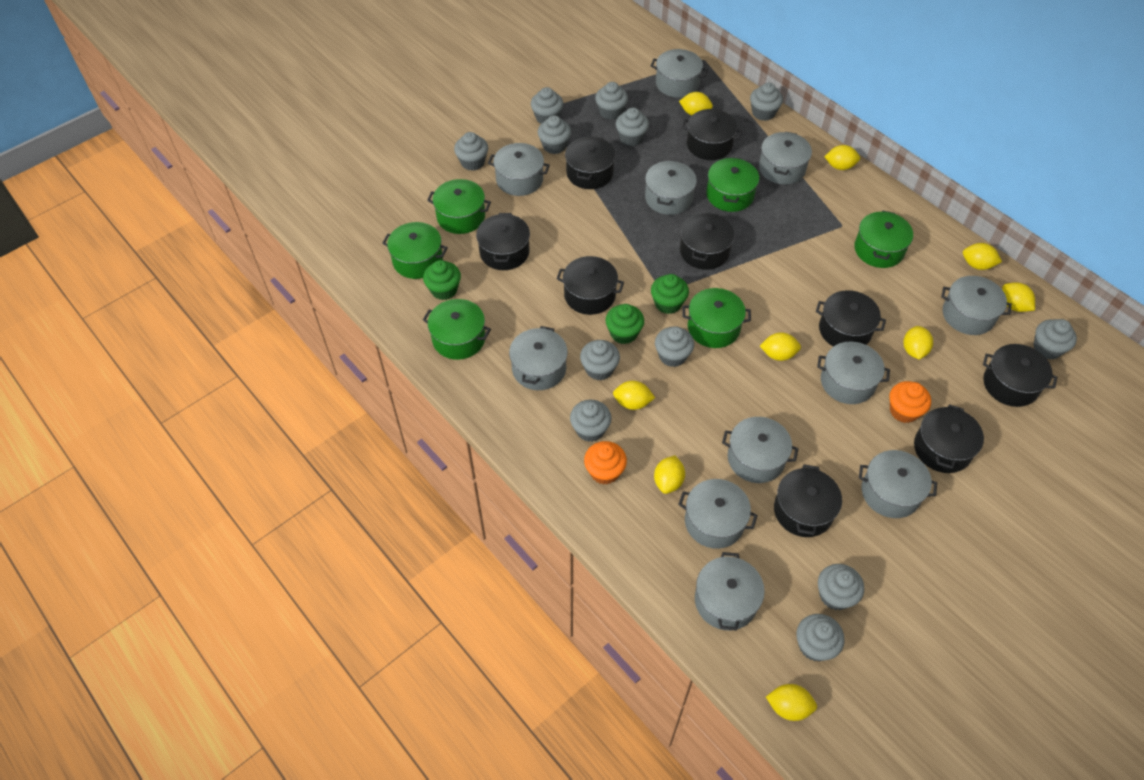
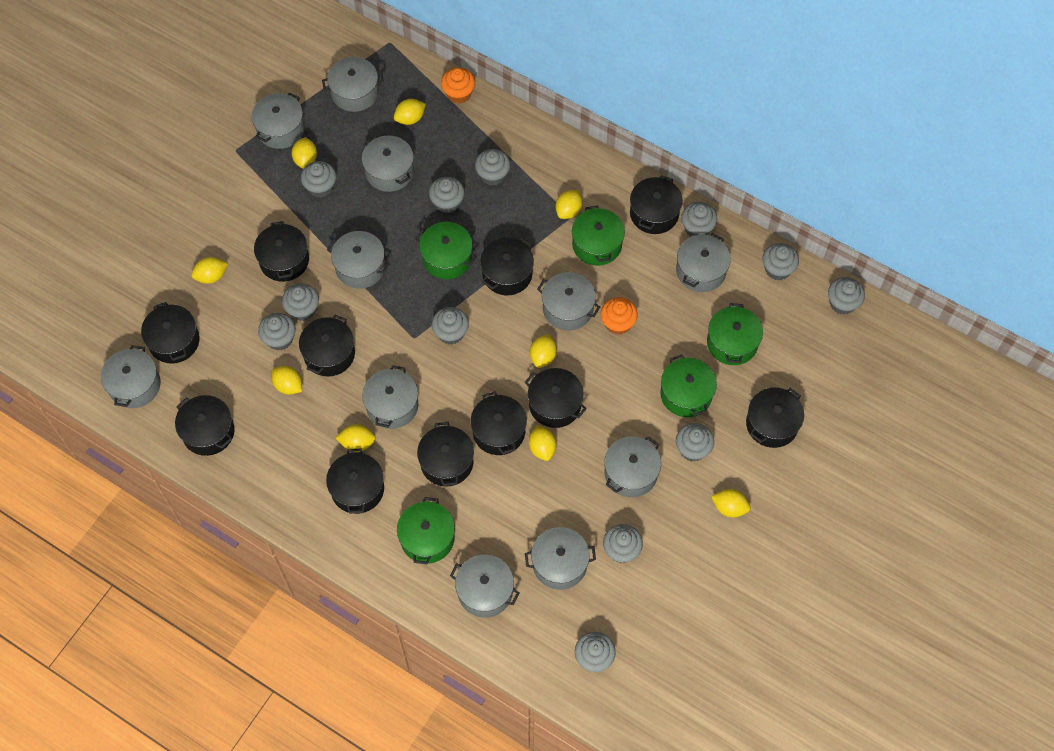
black pot: 9 -> 11
green cupcake: 3 -> 0
green pot: 6 -> 5

